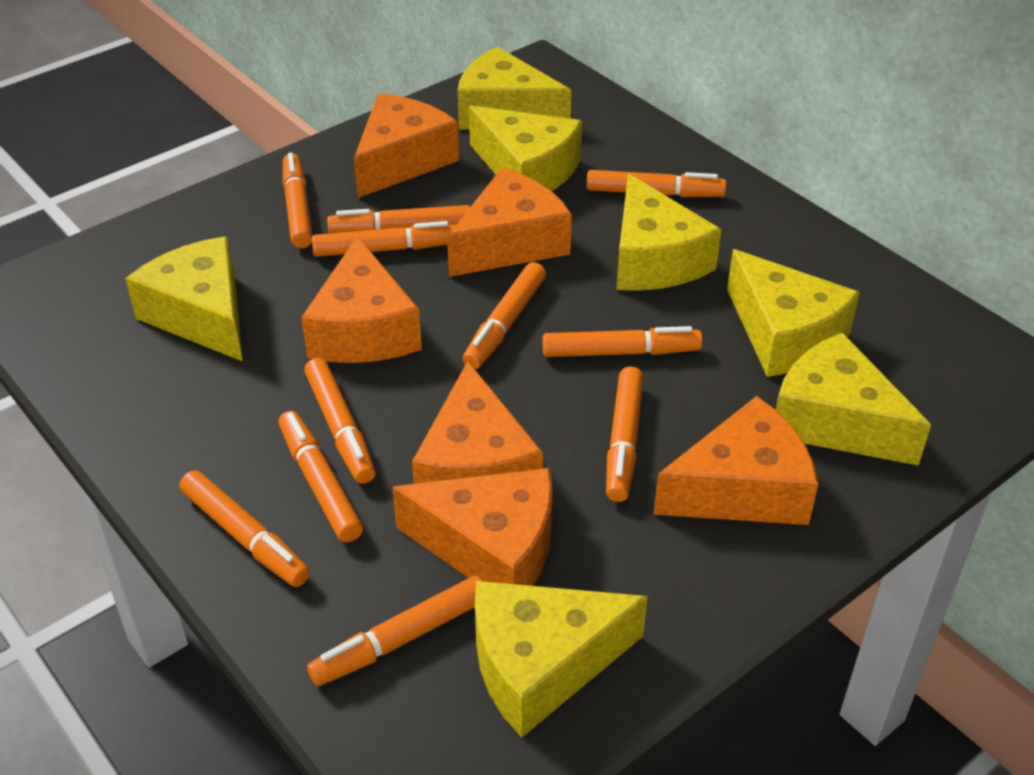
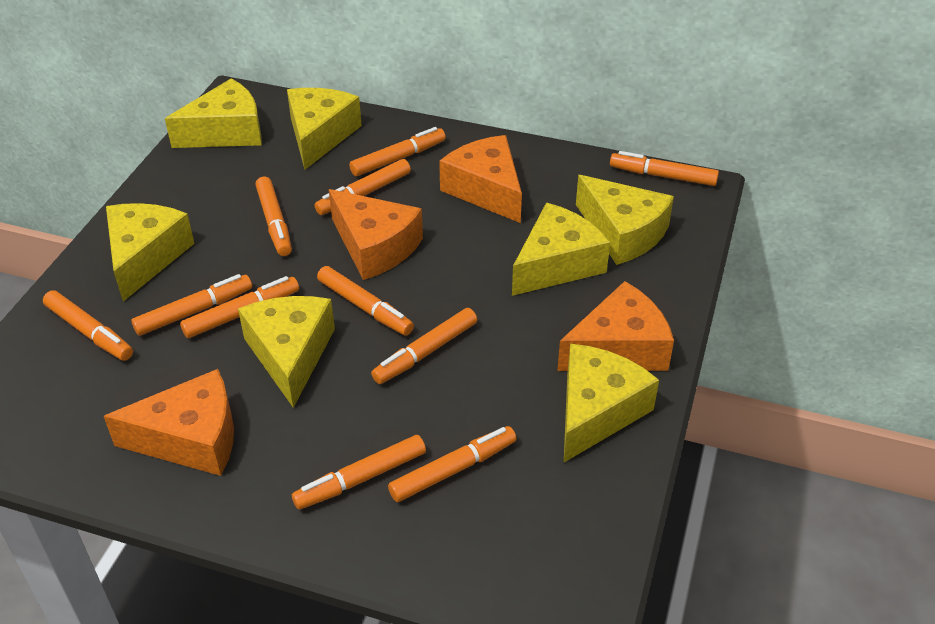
orange cheese: 6 -> 4

